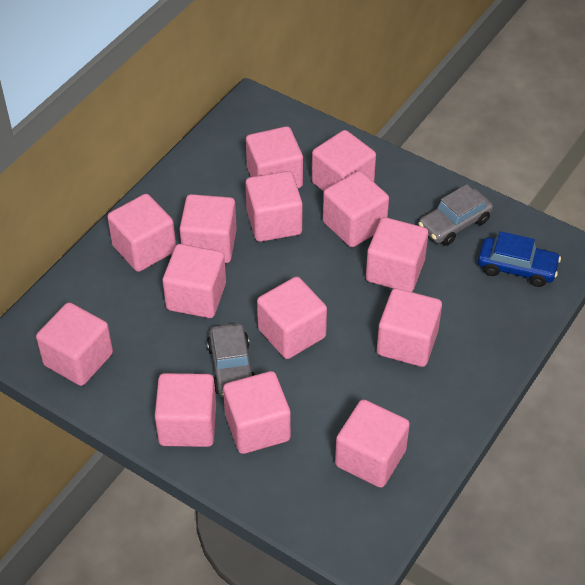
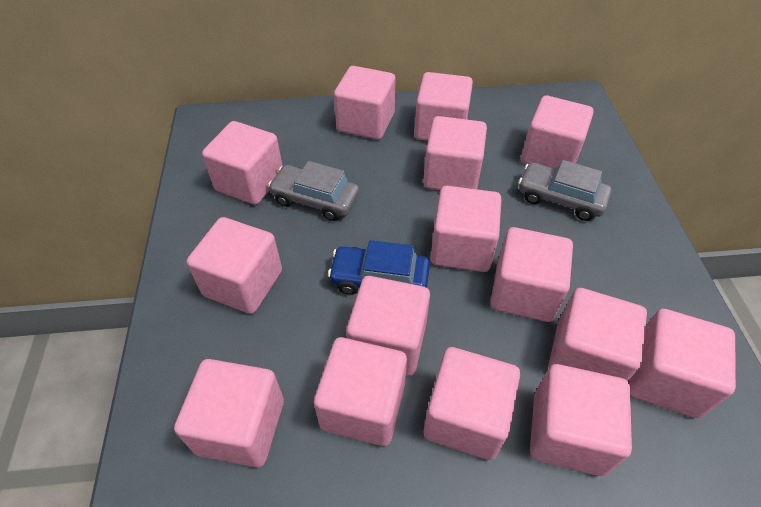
pink cube: 14 -> 15

